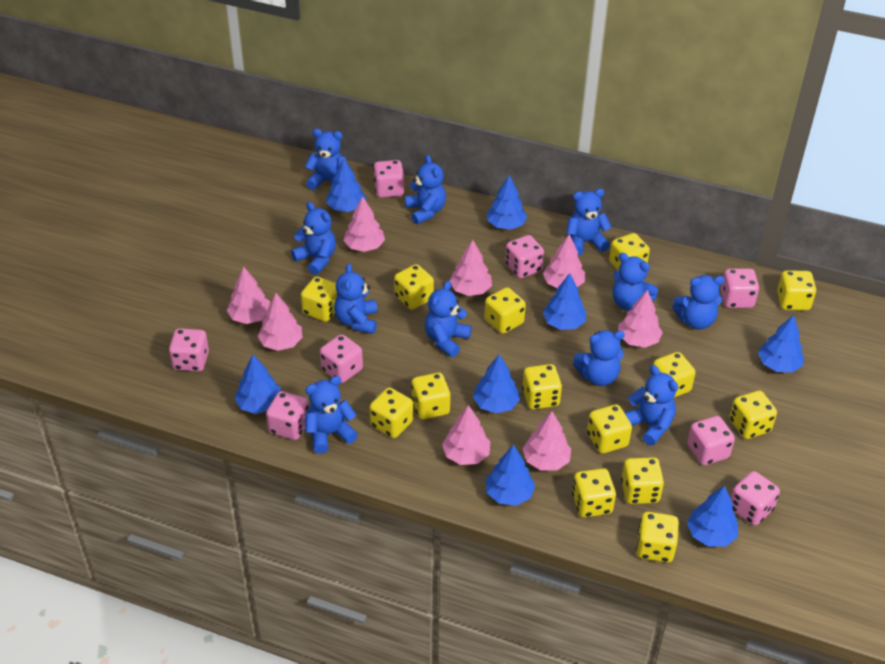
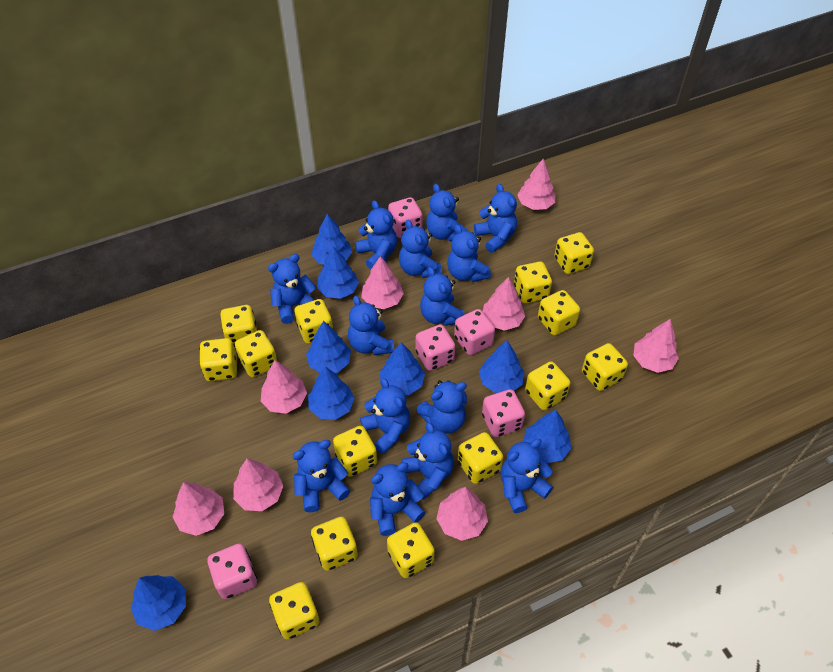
blue teddy bear: 11 -> 14
pink dice: 8 -> 5

